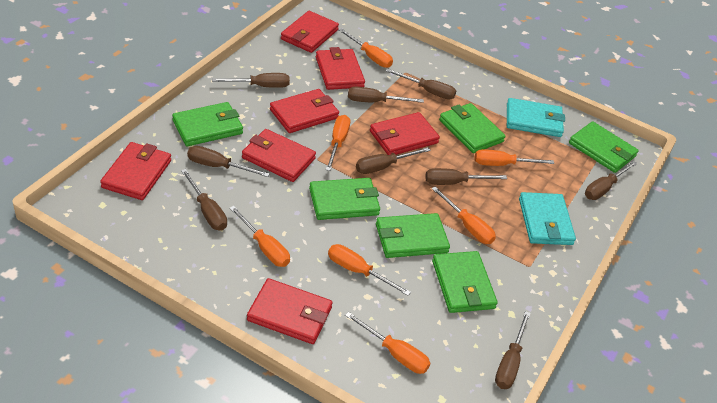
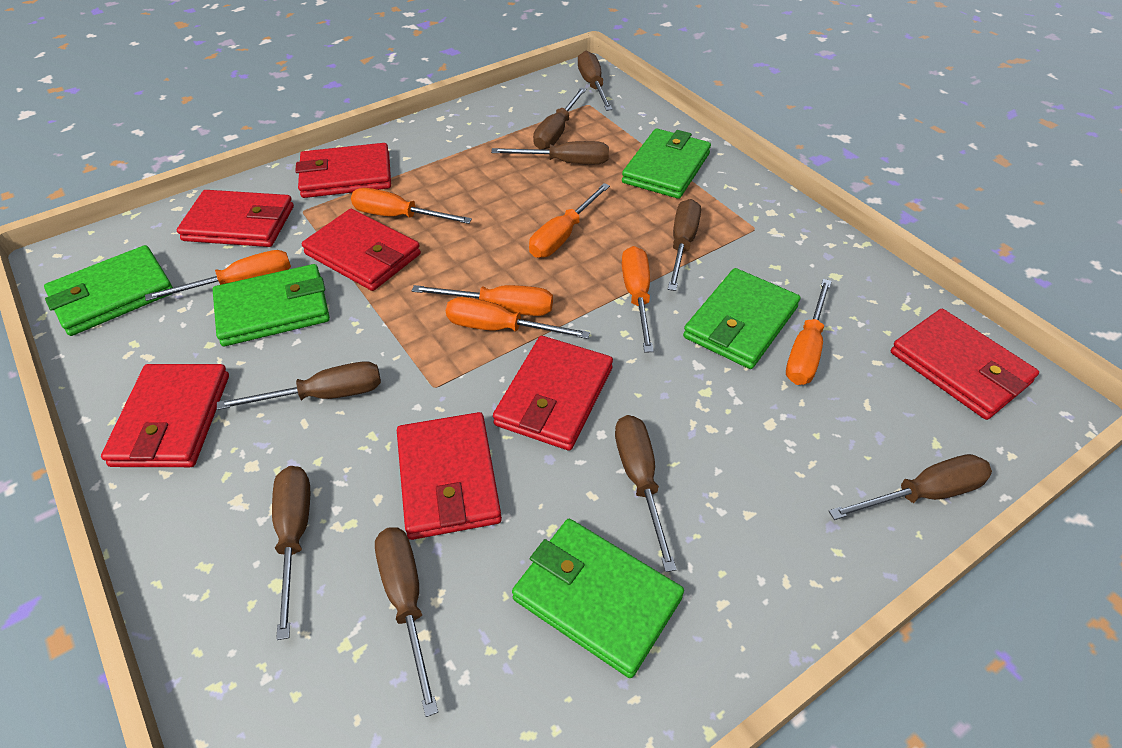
green wallet: 6 -> 5
turquoise wallet: 2 -> 0

